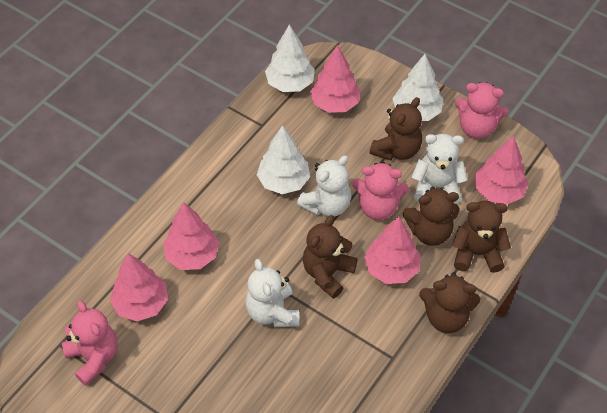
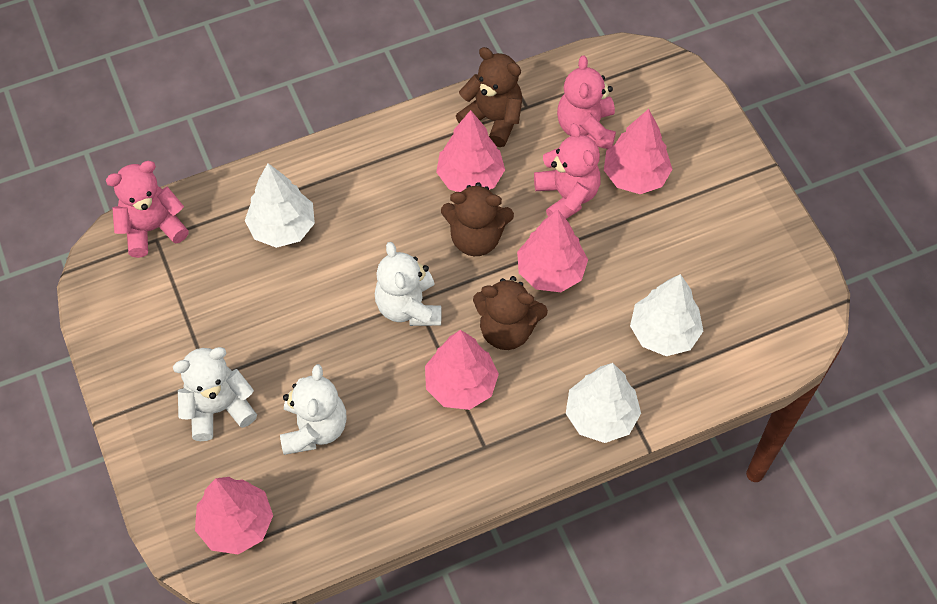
brown teddy bear: 5 -> 3

